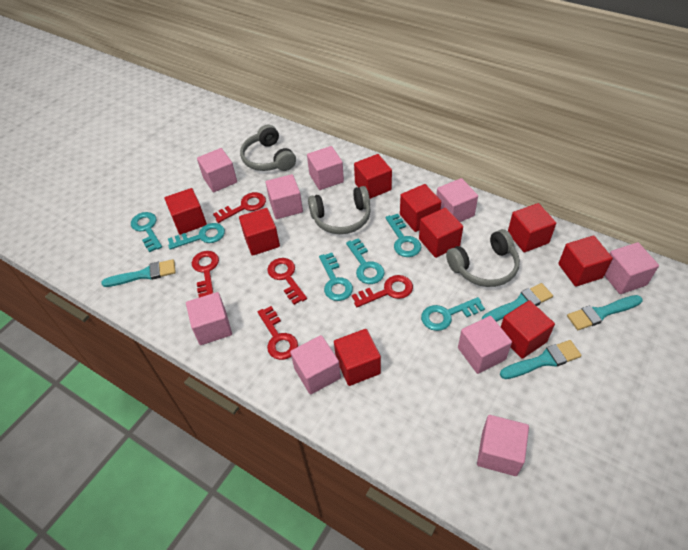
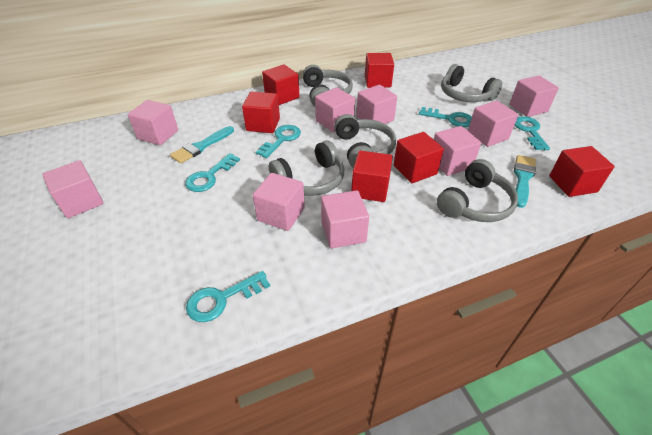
grey headphones: 3 -> 5
red cube: 9 -> 6
red key: 5 -> 0
turquoise brush: 4 -> 2
turquoise key: 6 -> 5

